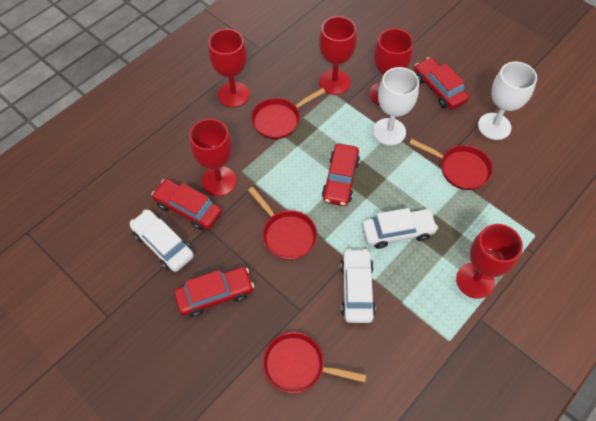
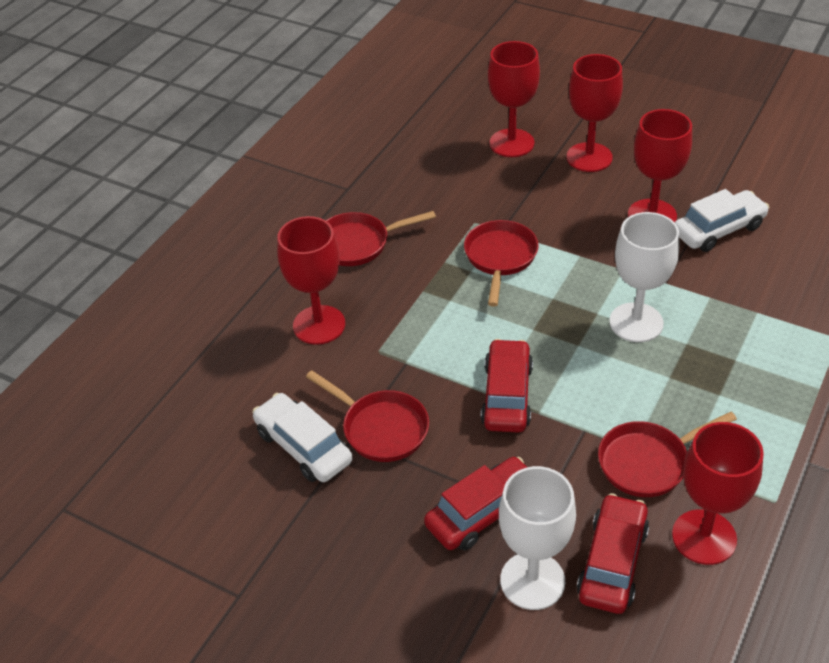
red car: 4 -> 3
white car: 3 -> 2

